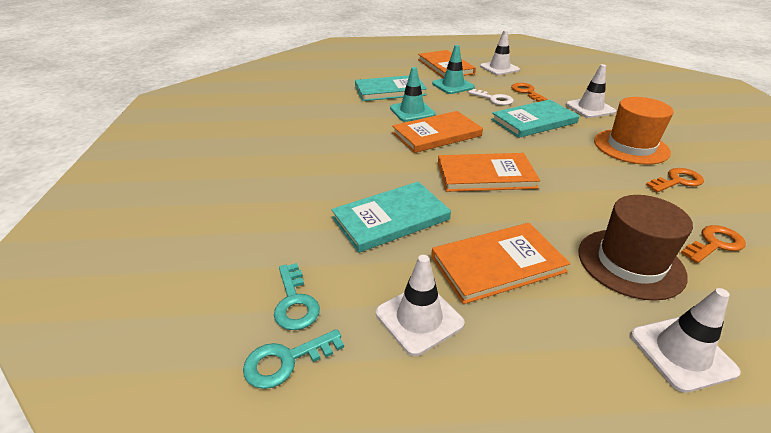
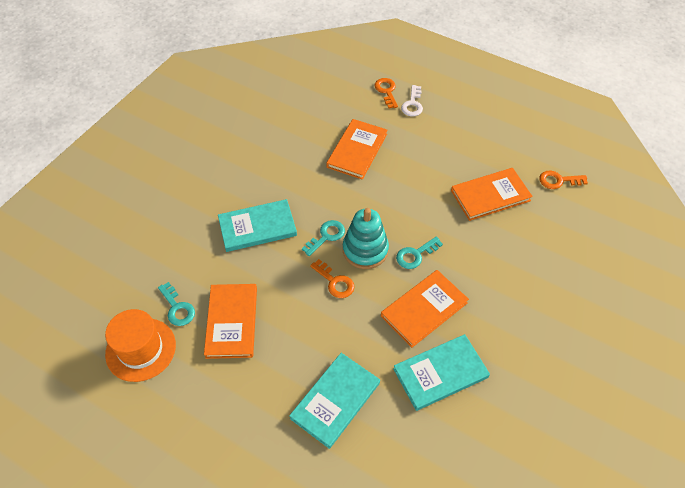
brown hat: 1 -> 0
turquoise key: 2 -> 3
turquoise stacking toy: 0 -> 1
turquoise traffic cone: 2 -> 0
white traffic cone: 4 -> 0

